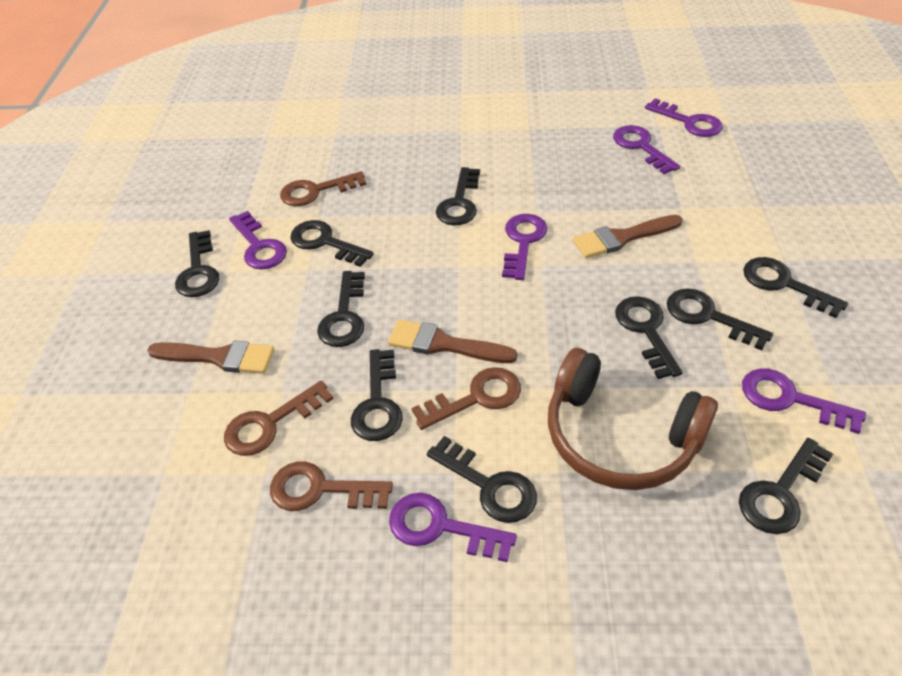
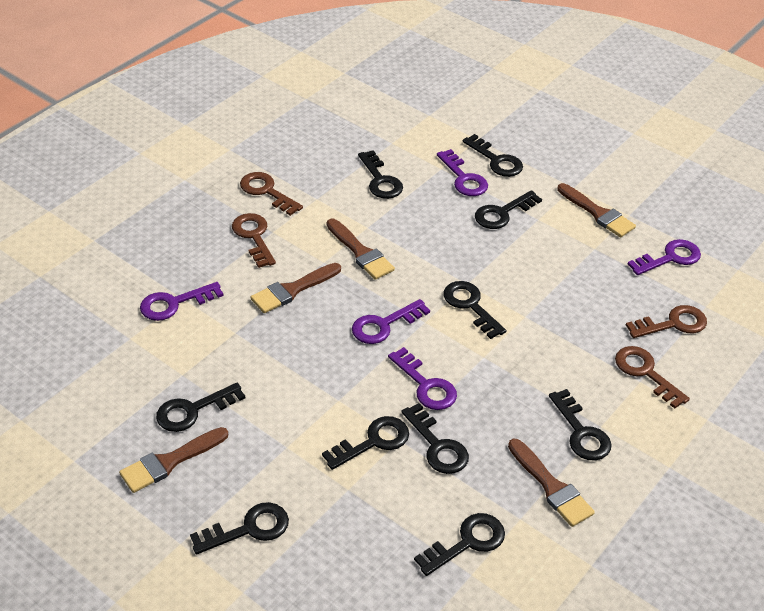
brown brush: 3 -> 5
brown headphones: 1 -> 0
purple key: 6 -> 5

